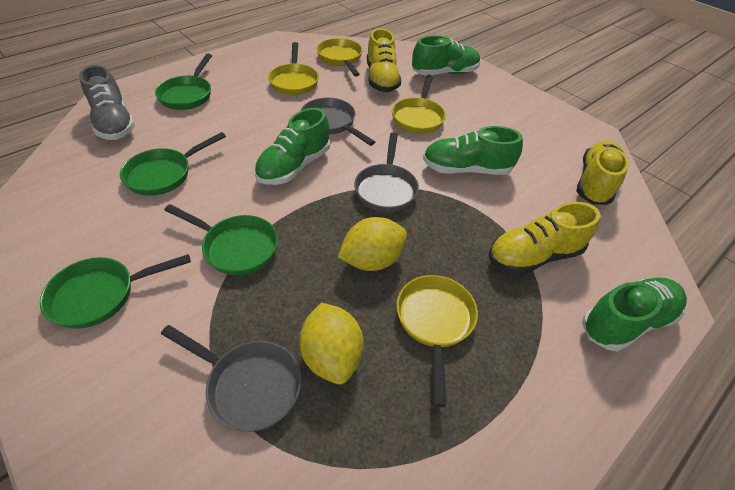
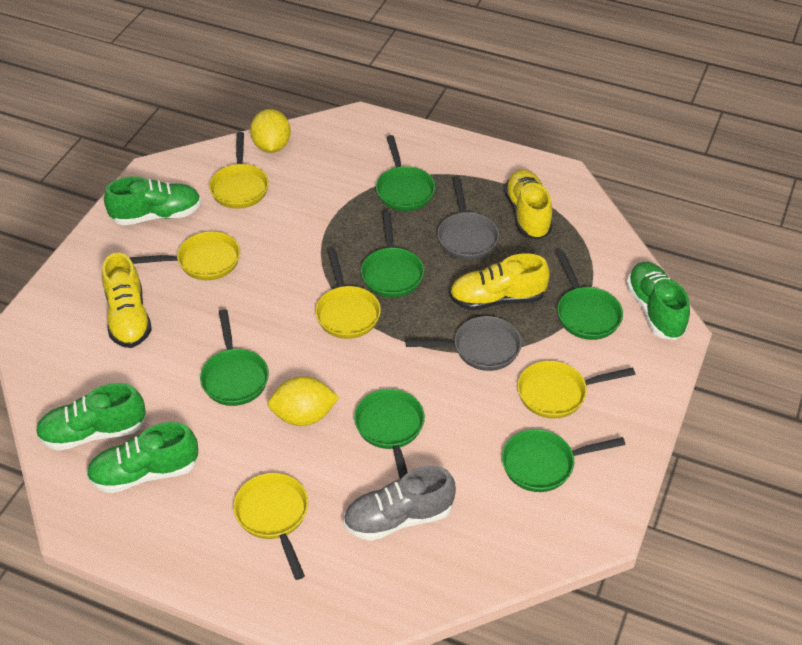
green pan: 4 -> 6
grey pan: 3 -> 2
yellow pan: 4 -> 5

